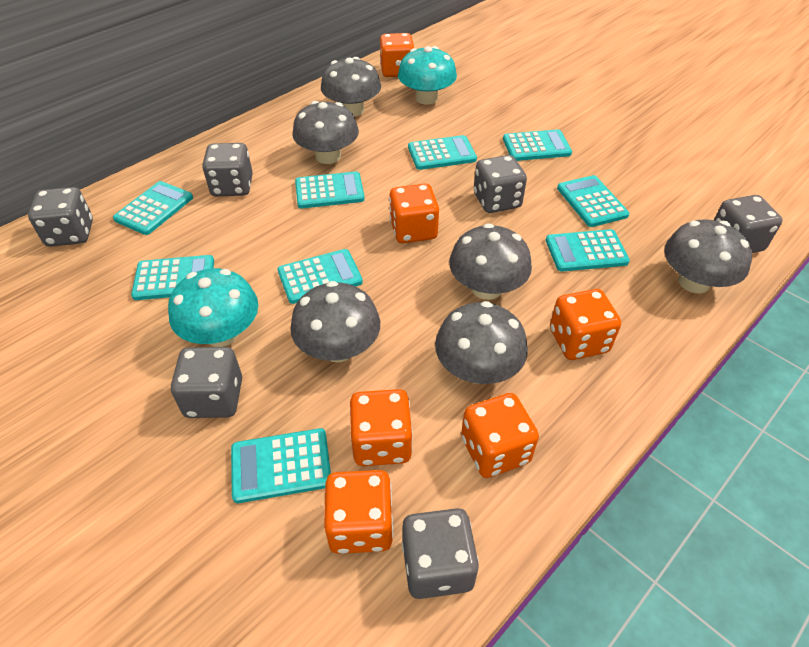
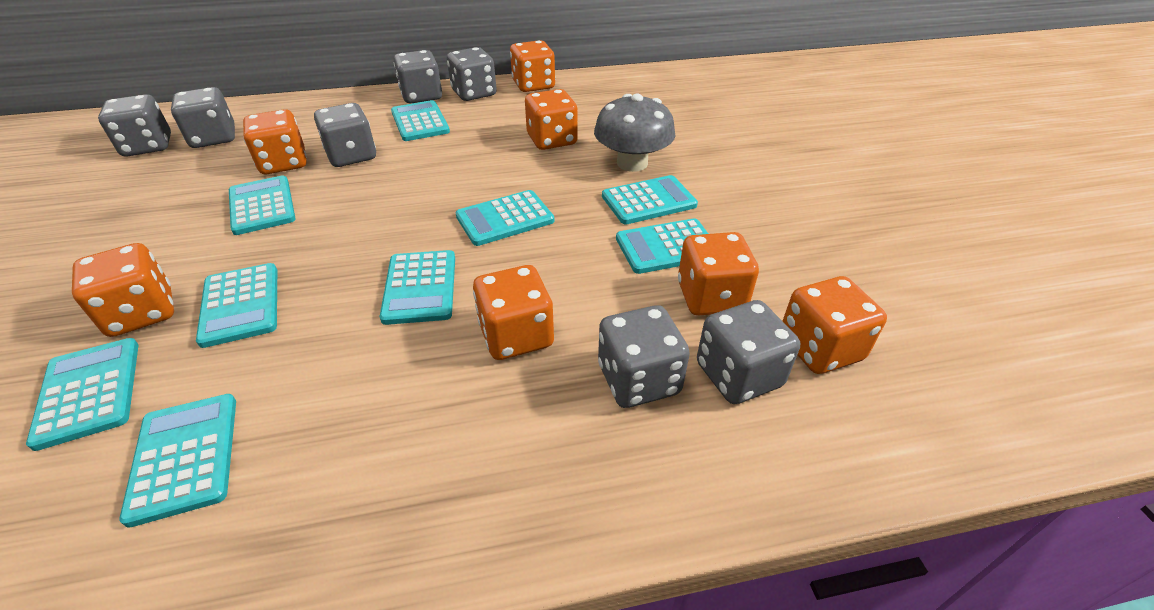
grey dice: 6 -> 7
grey mushroom: 6 -> 1
orange dice: 6 -> 7
turquoise mushroom: 2 -> 0

